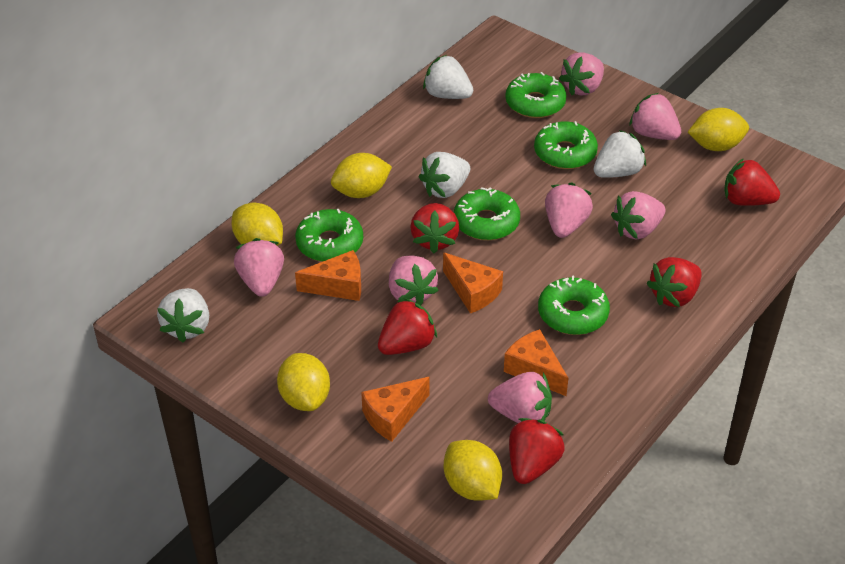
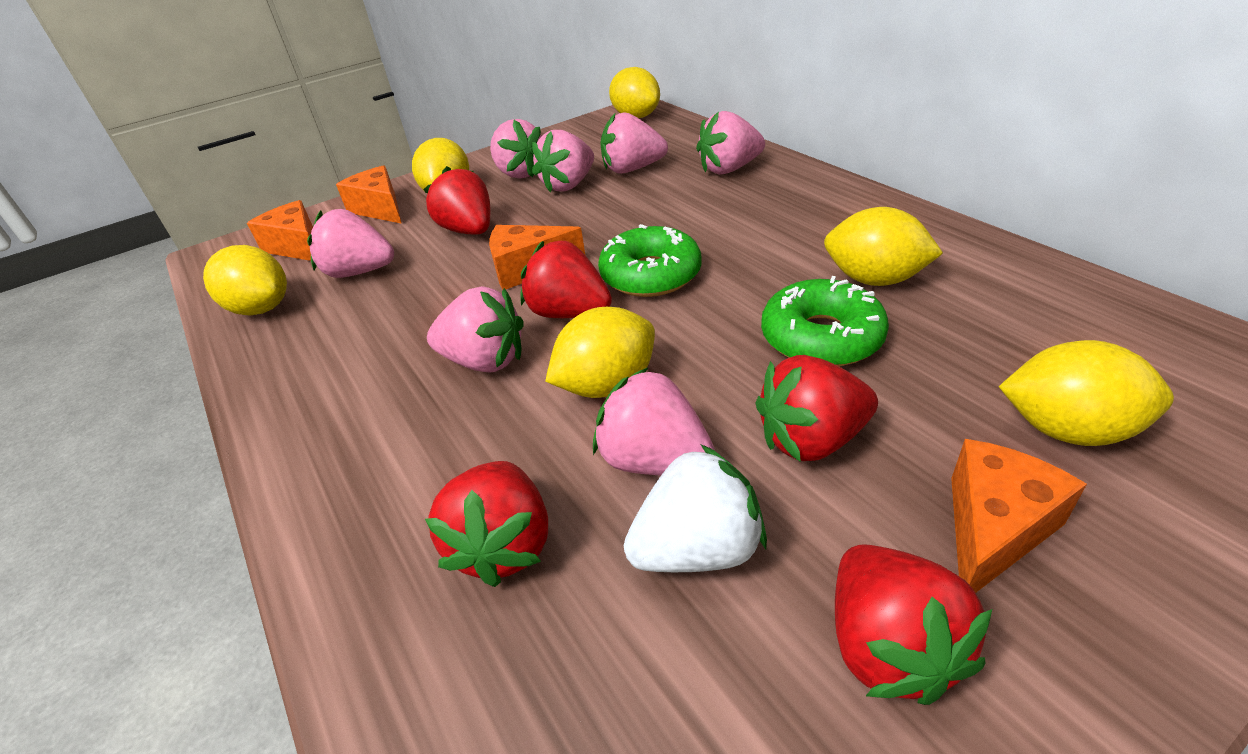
green donut: 5 -> 2
white strawberry: 4 -> 1
yellow lemon: 5 -> 6

